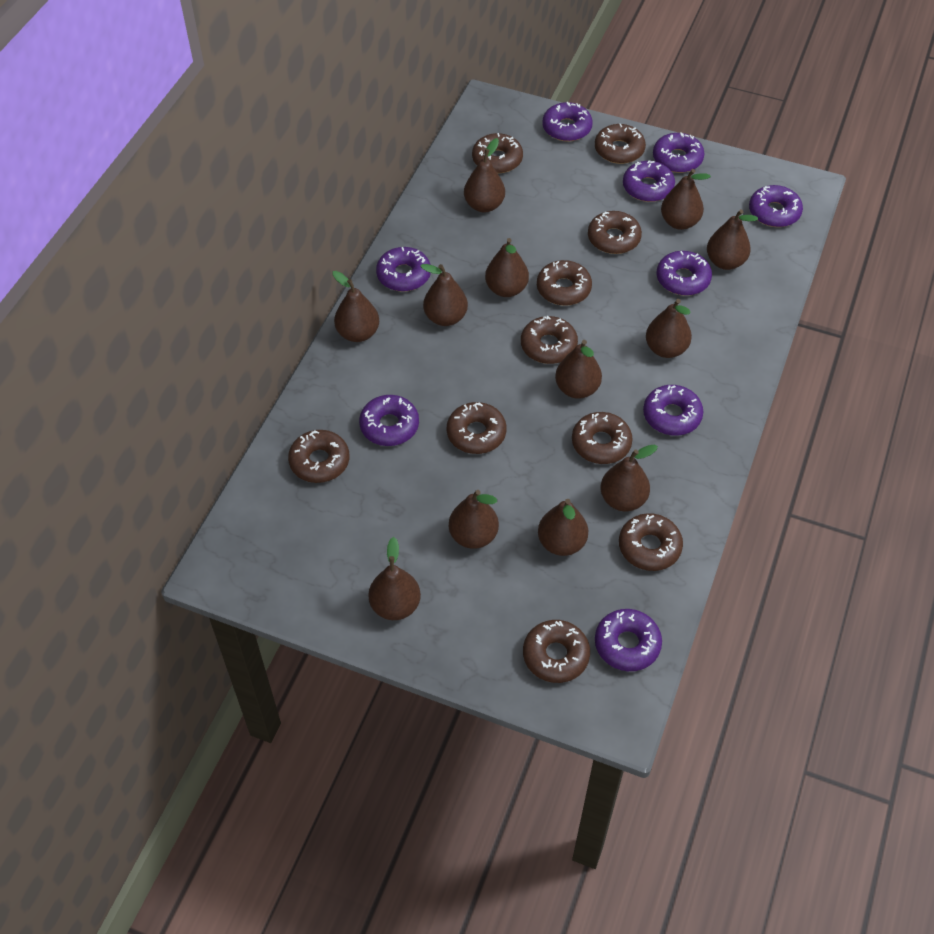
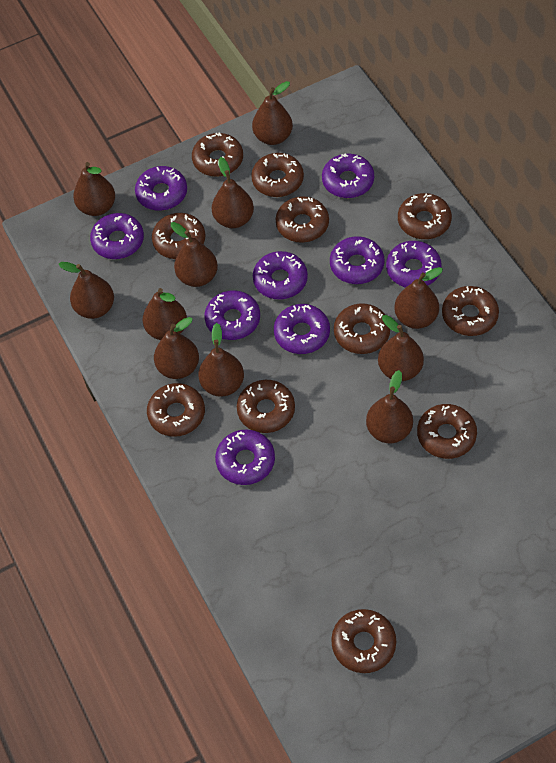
brown donut: 10 -> 11
brown pear: 12 -> 11

